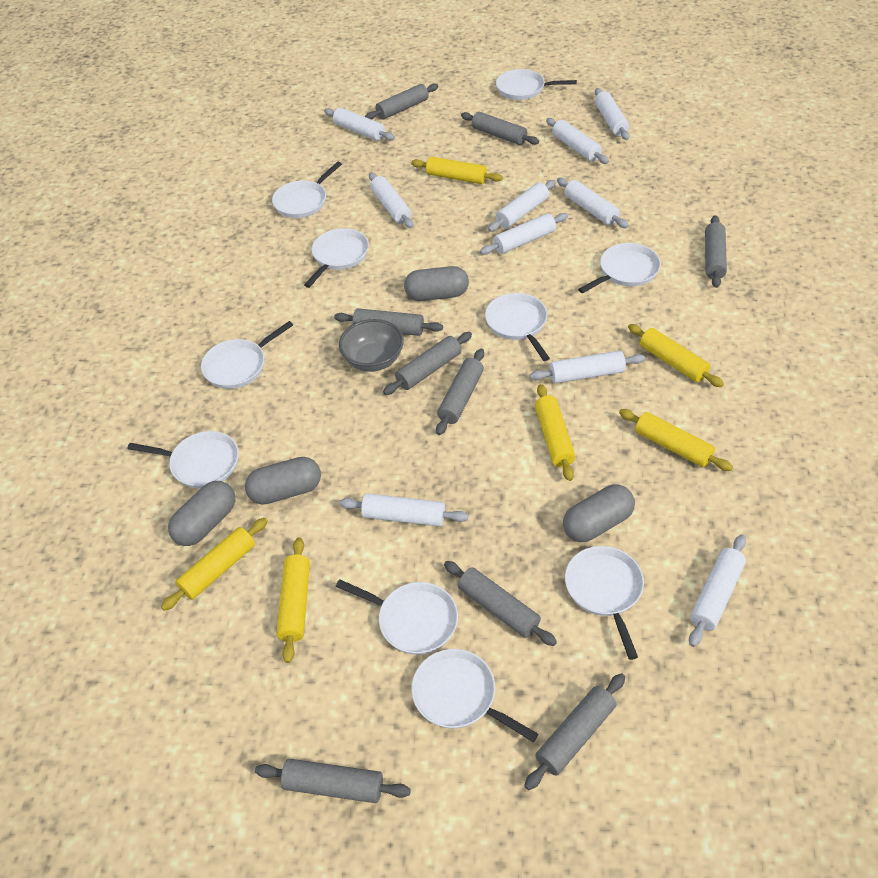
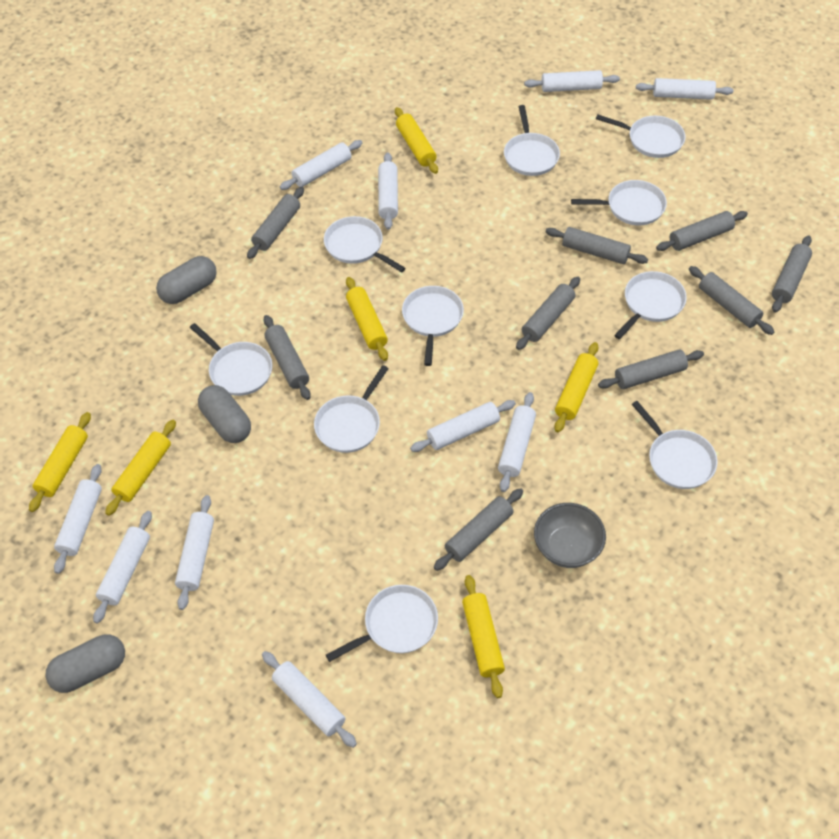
grey capsule: 4 -> 3

